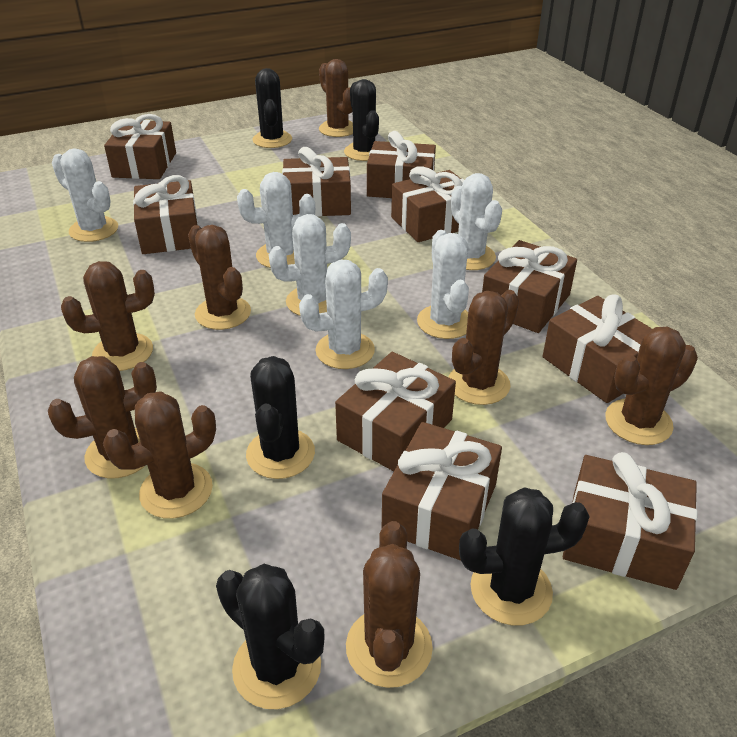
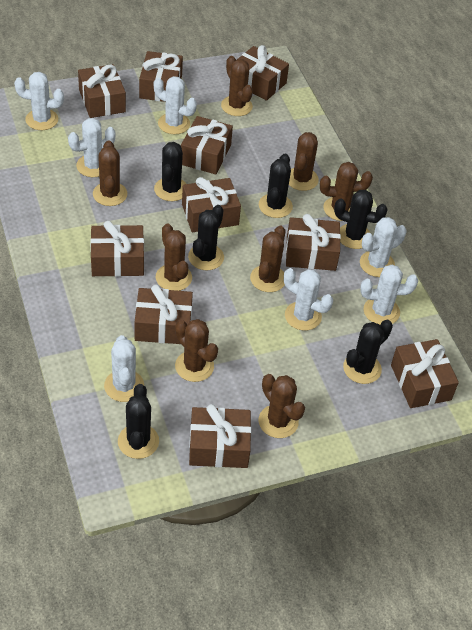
black cactus: 5 -> 6
white cactus: 6 -> 7

